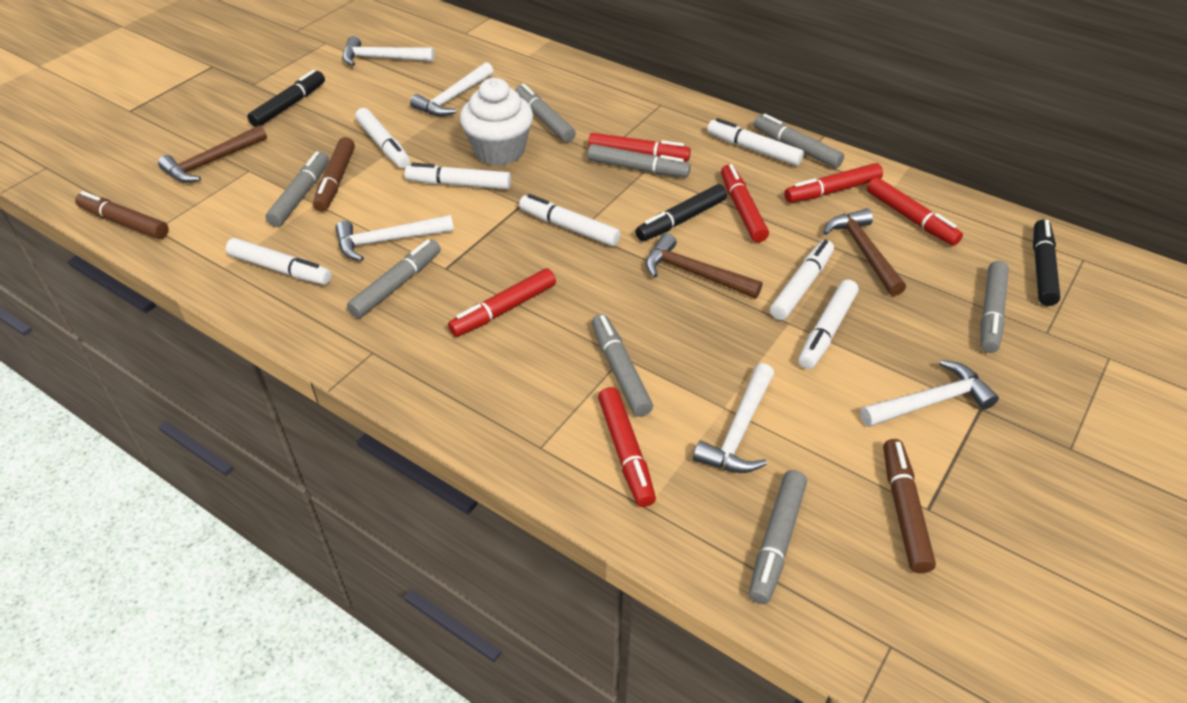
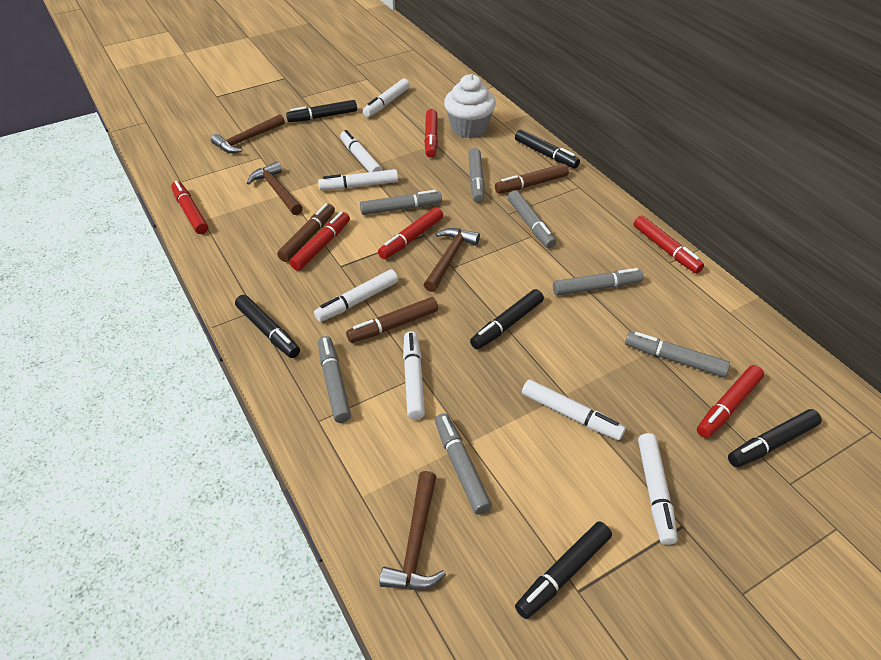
black marker: 3 -> 6
brown hammer: 3 -> 4
grey marker: 8 -> 7
white hammer: 5 -> 0

